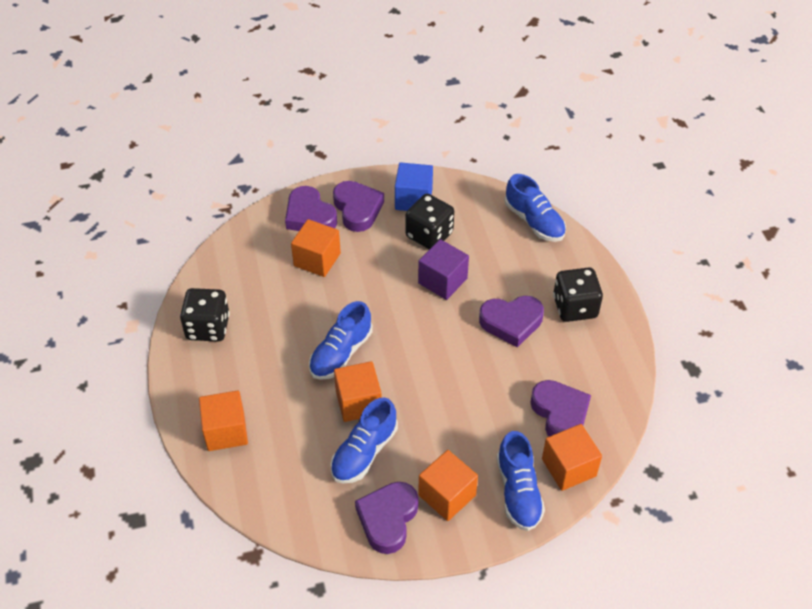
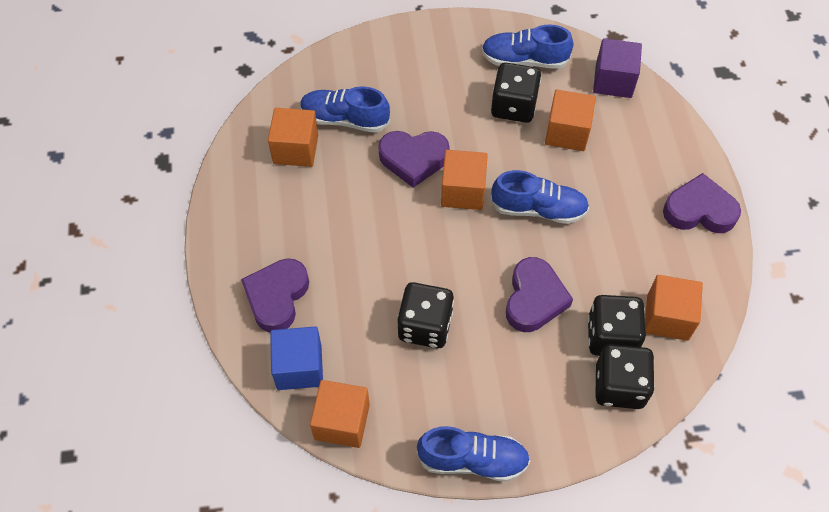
black dice: 3 -> 4
purple heart: 5 -> 4

